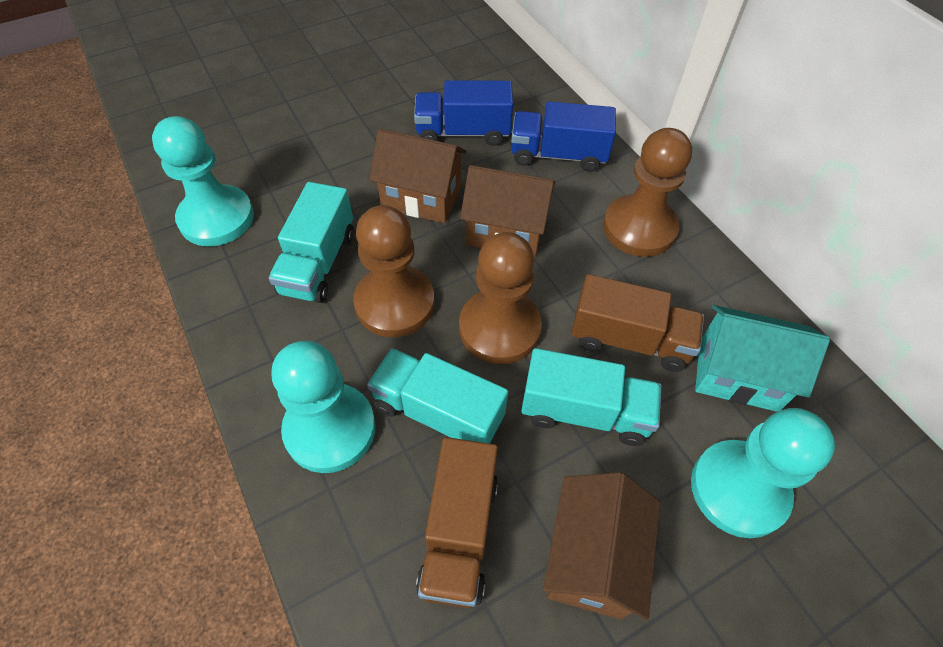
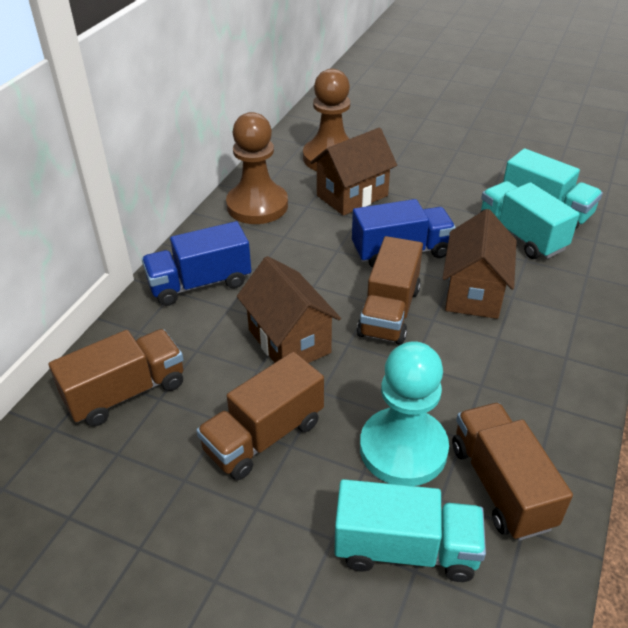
brown pawn: 3 -> 2
brown truck: 2 -> 4
turquoise house: 1 -> 0
turquoise pawn: 3 -> 1

